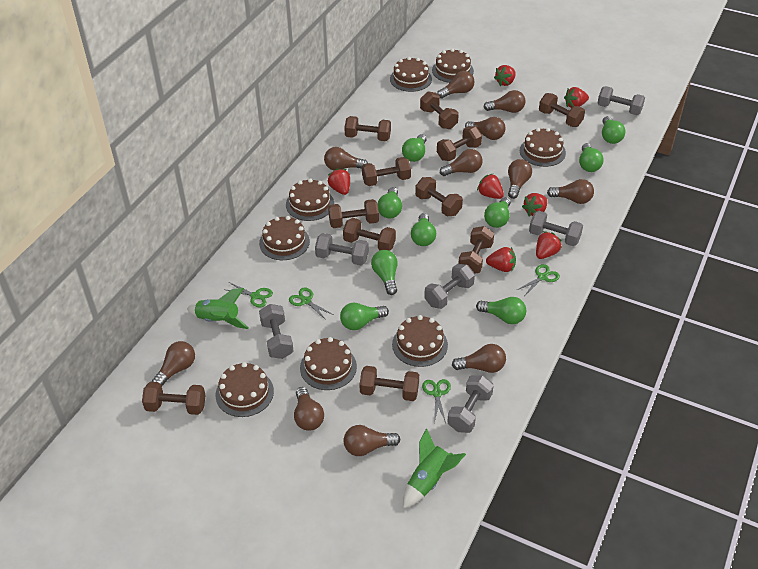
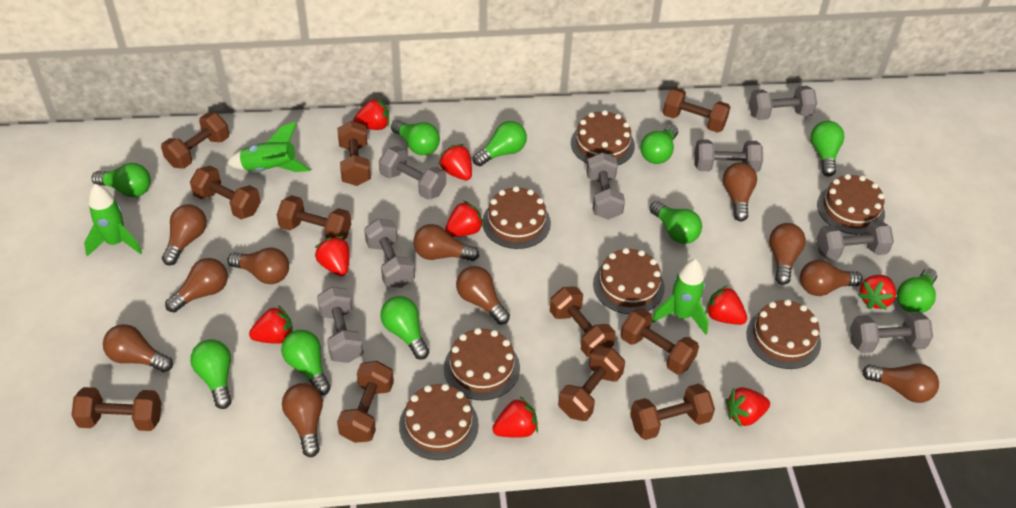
brown cake: 8 -> 7
green light bulb: 9 -> 10
green rocket: 2 -> 3
green scissors: 4 -> 0
grey dumbbell: 6 -> 8
red strawberry: 7 -> 9

